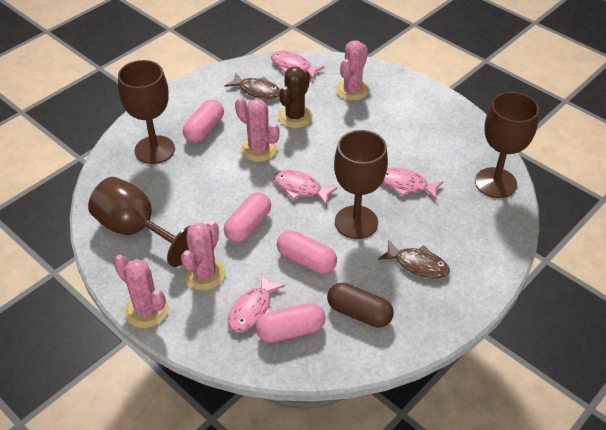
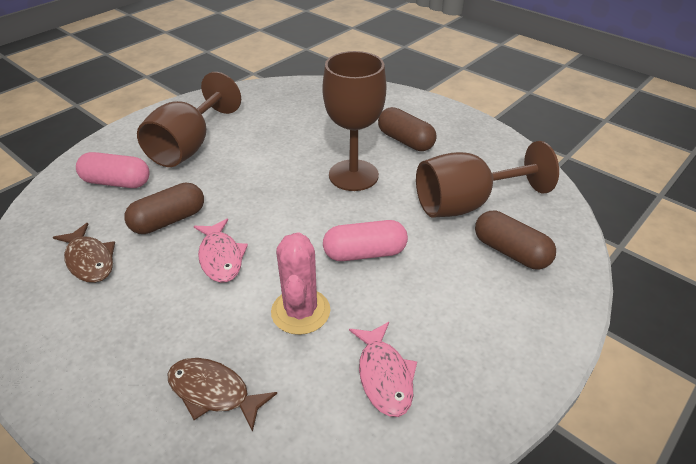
brown cactus: 1 -> 0
brown capsule: 1 -> 3
brown goblet: 4 -> 3
pink cactus: 4 -> 1
pink capsule: 4 -> 2
pink fish: 4 -> 2

